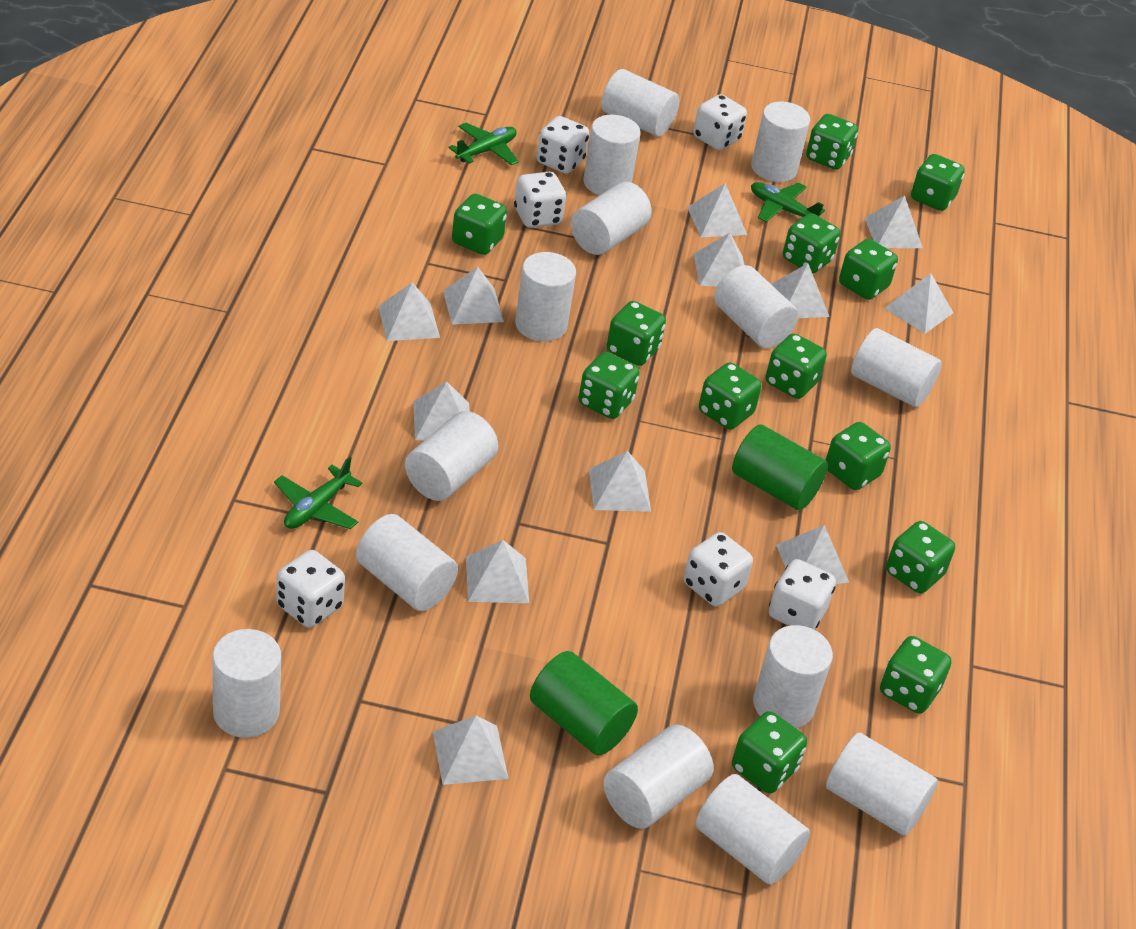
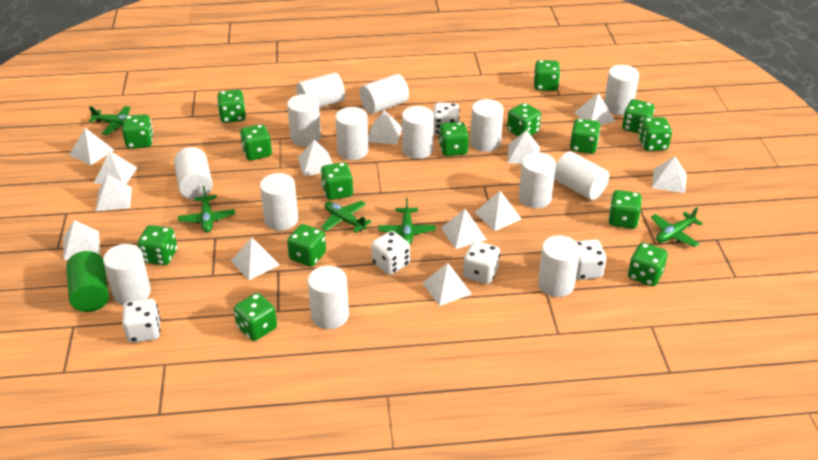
green cylinder: 2 -> 1
green dice: 13 -> 15
green plane: 3 -> 5
white dice: 6 -> 5
white pyramid: 12 -> 13

